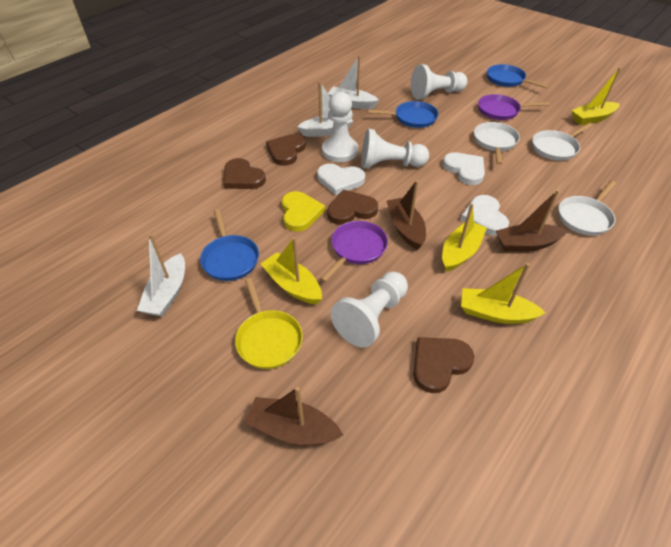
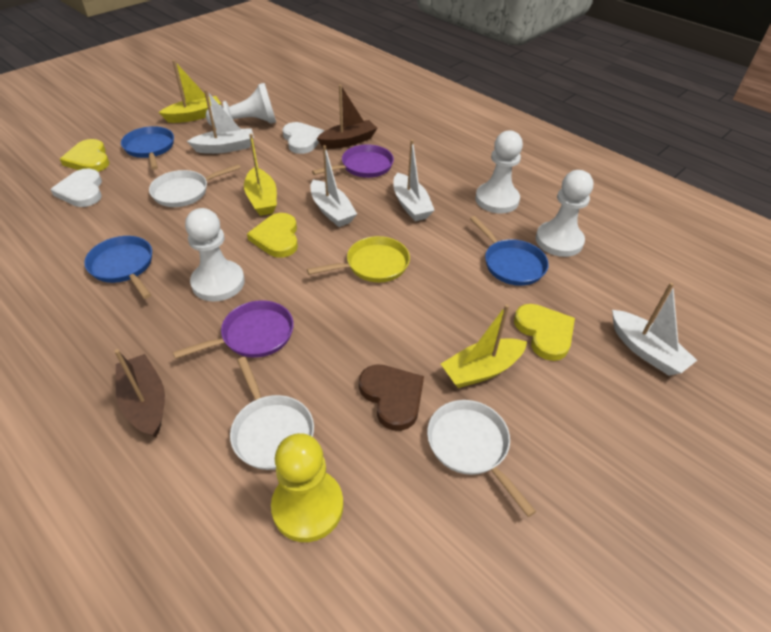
brown boat: 3 -> 2
brown heart: 4 -> 1
white boat: 3 -> 4
white heart: 3 -> 2
yellow boat: 4 -> 3
yellow heart: 1 -> 3
yellow pawn: 0 -> 1

